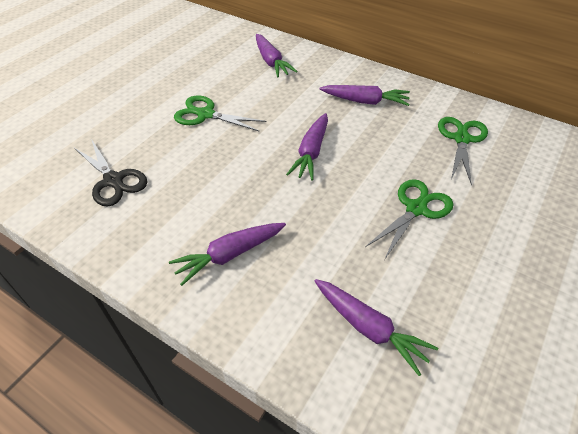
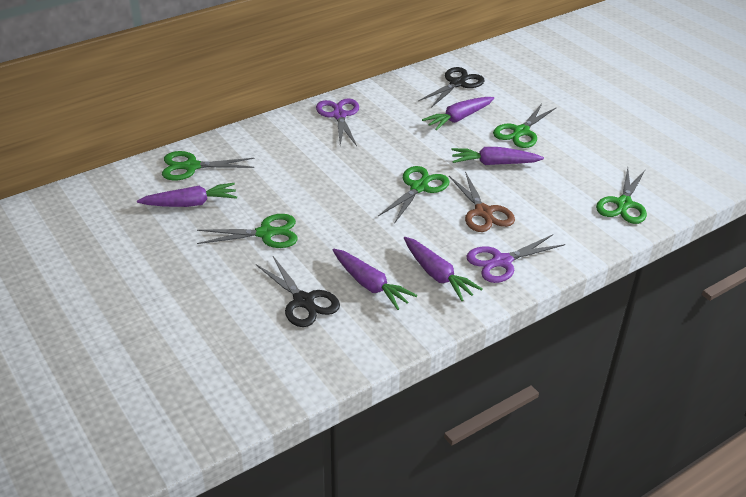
black scissors: 1 -> 2
brown scissors: 0 -> 1
green scissors: 3 -> 5
purple scissors: 0 -> 2

